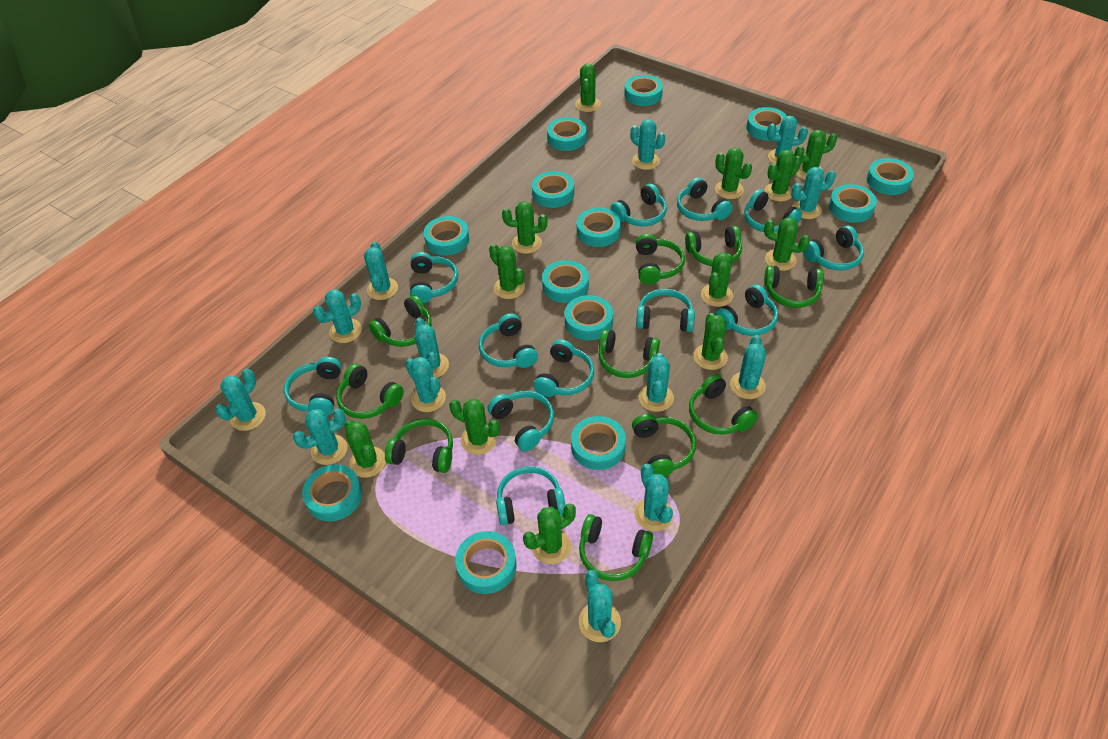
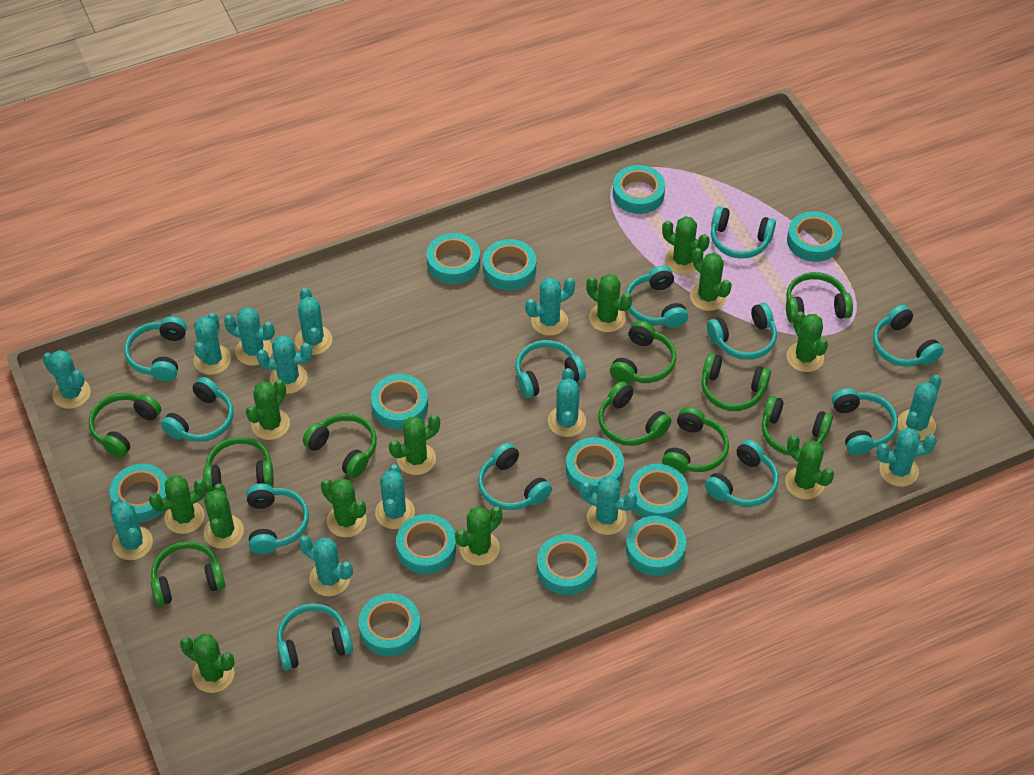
turquoise tape: 13 -> 12

